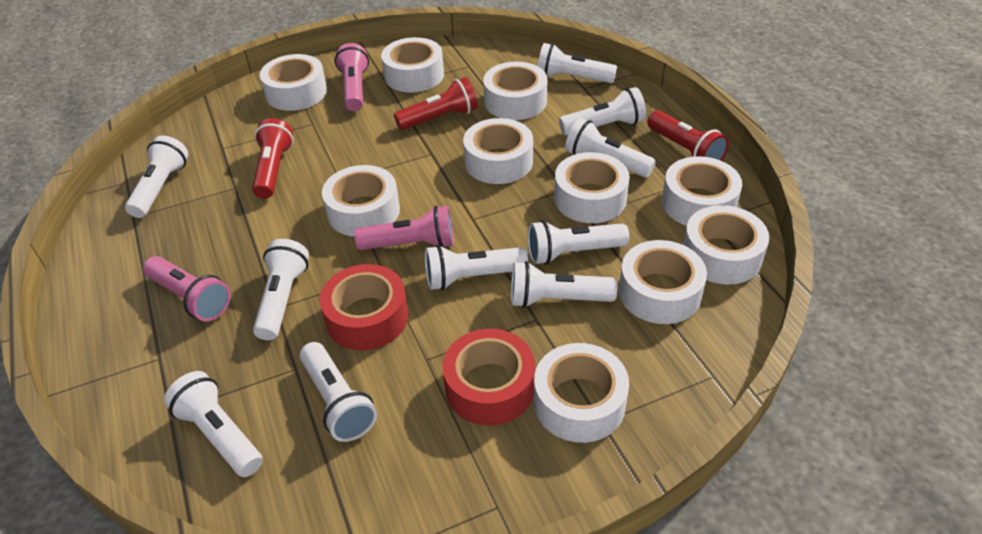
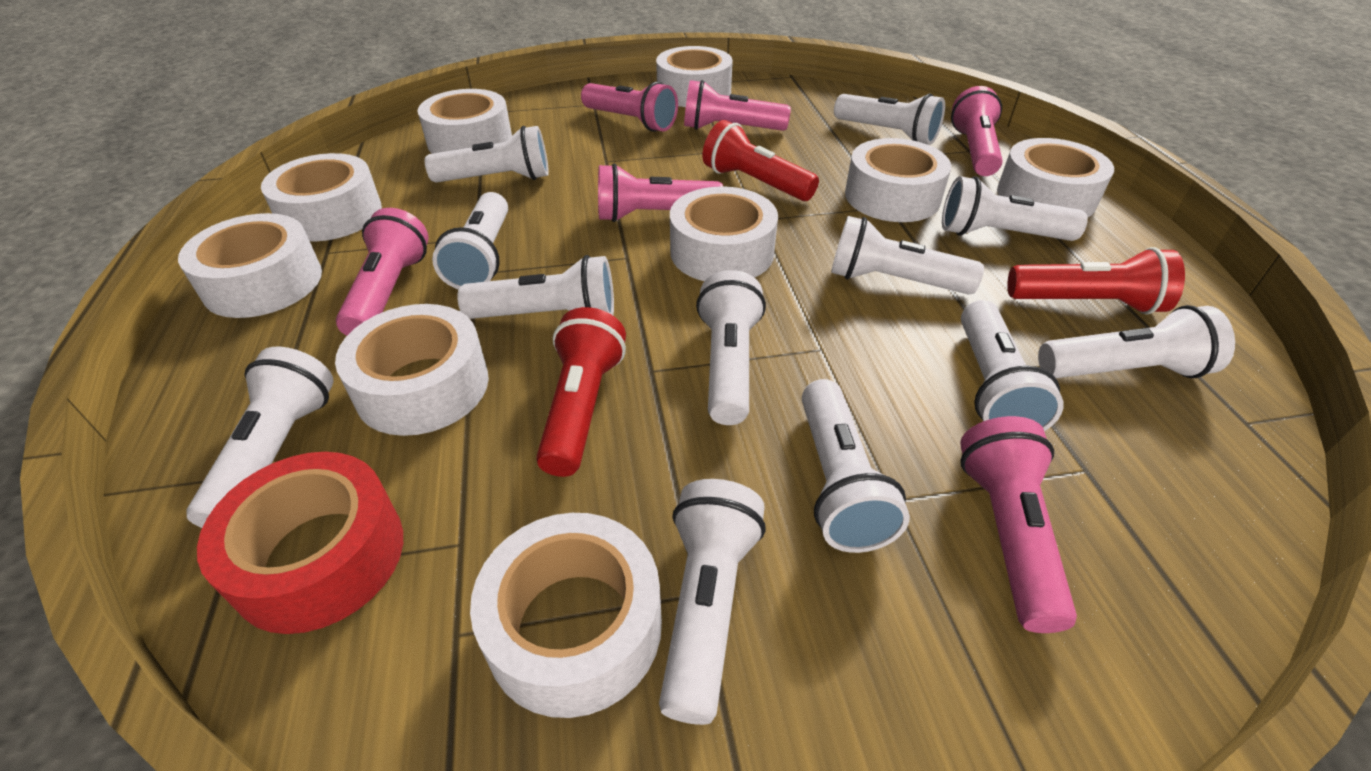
pink flashlight: 3 -> 6
red tape: 2 -> 1
white flashlight: 10 -> 12
white tape: 10 -> 9

